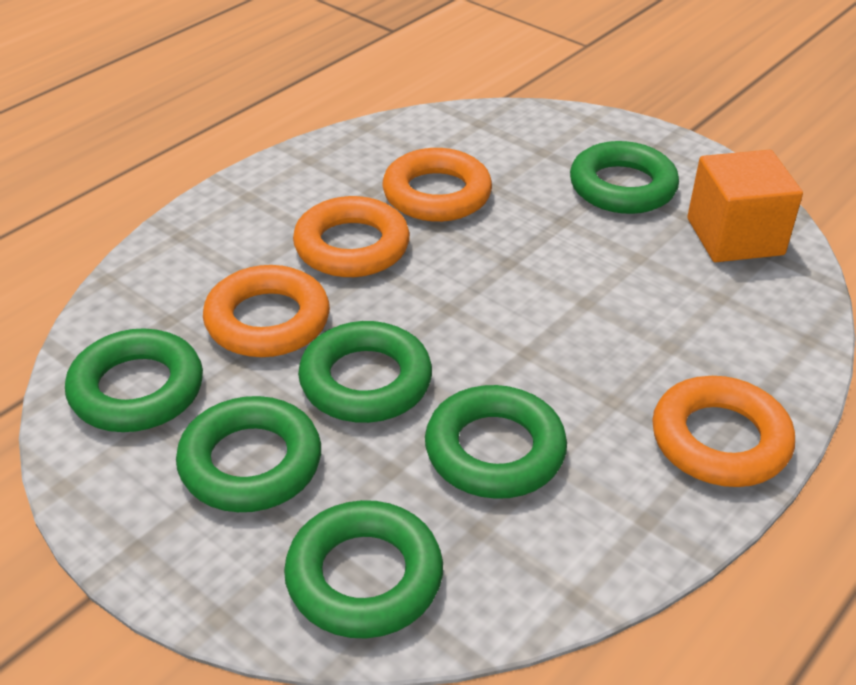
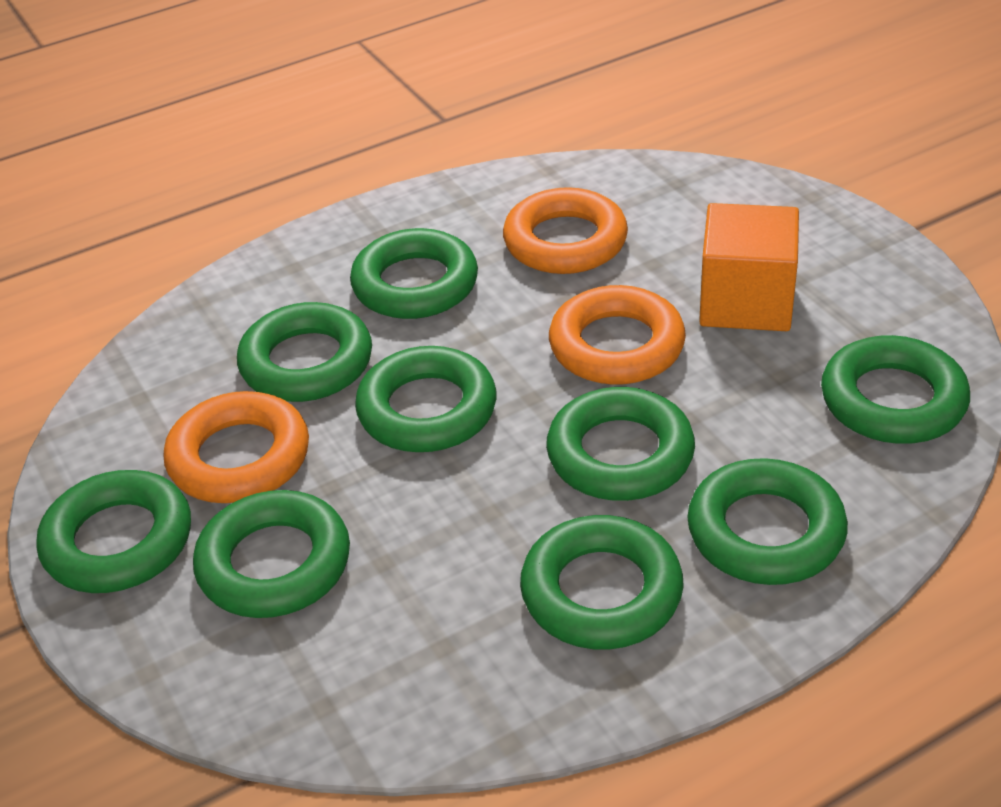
green ring: 6 -> 9
orange ring: 4 -> 3

